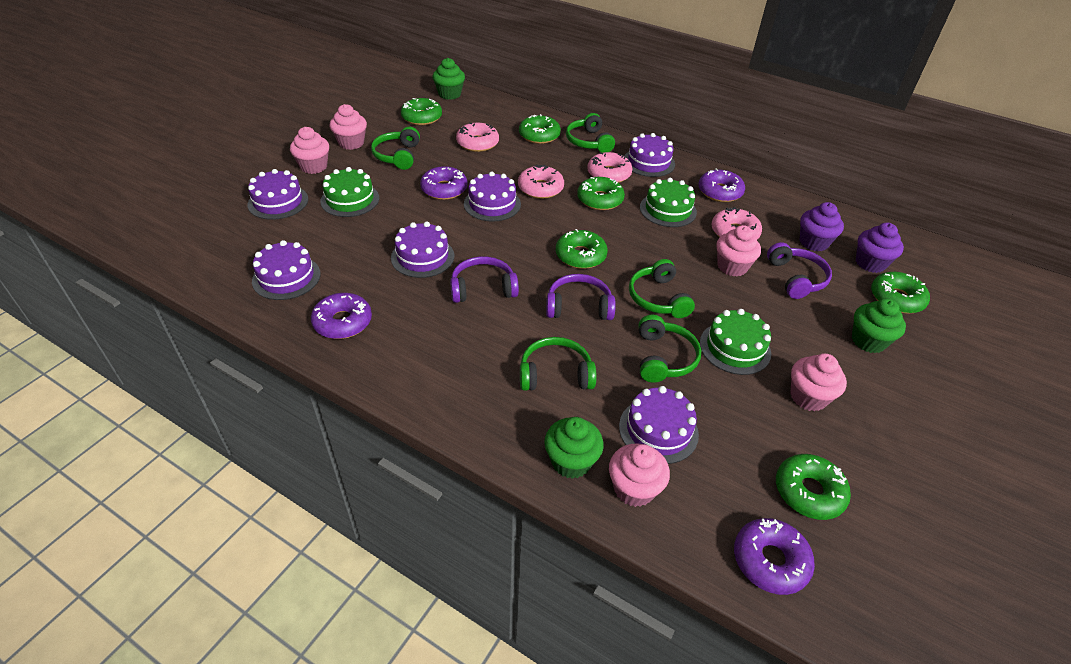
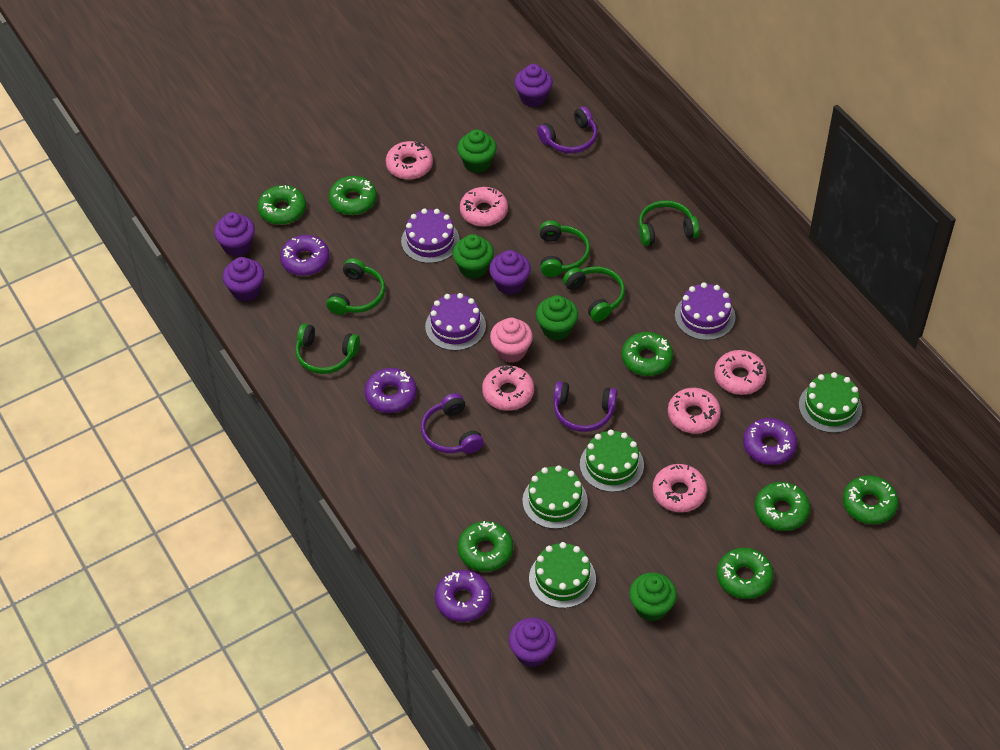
green cake: 3 -> 4
green cupcake: 3 -> 4
green donut: 6 -> 7
pink cupcake: 5 -> 1
pink donut: 4 -> 6
purple cake: 6 -> 3
purple cupcake: 2 -> 5

